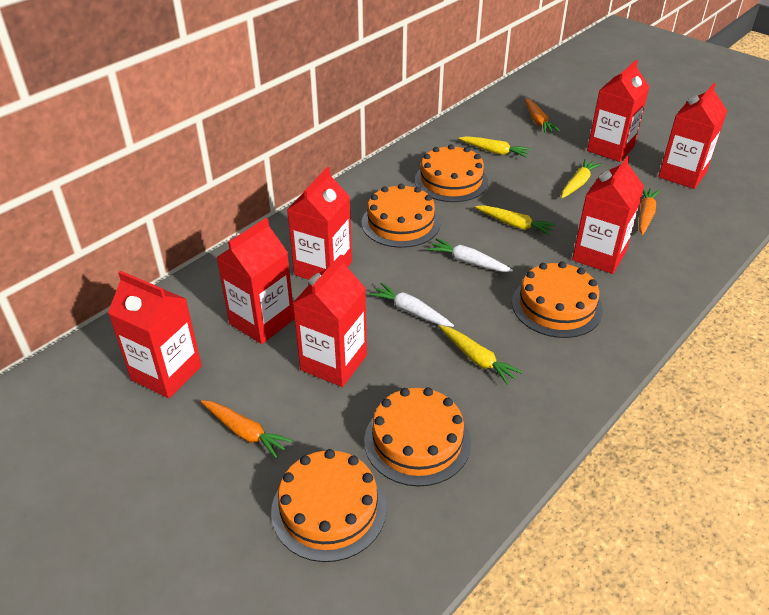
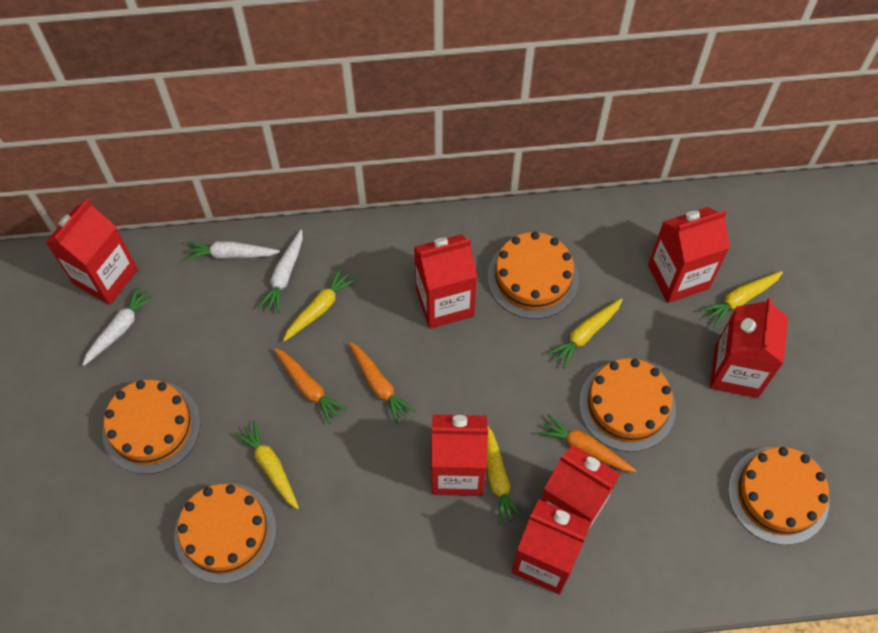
white carrot: 2 -> 3
yellow carrot: 4 -> 5

